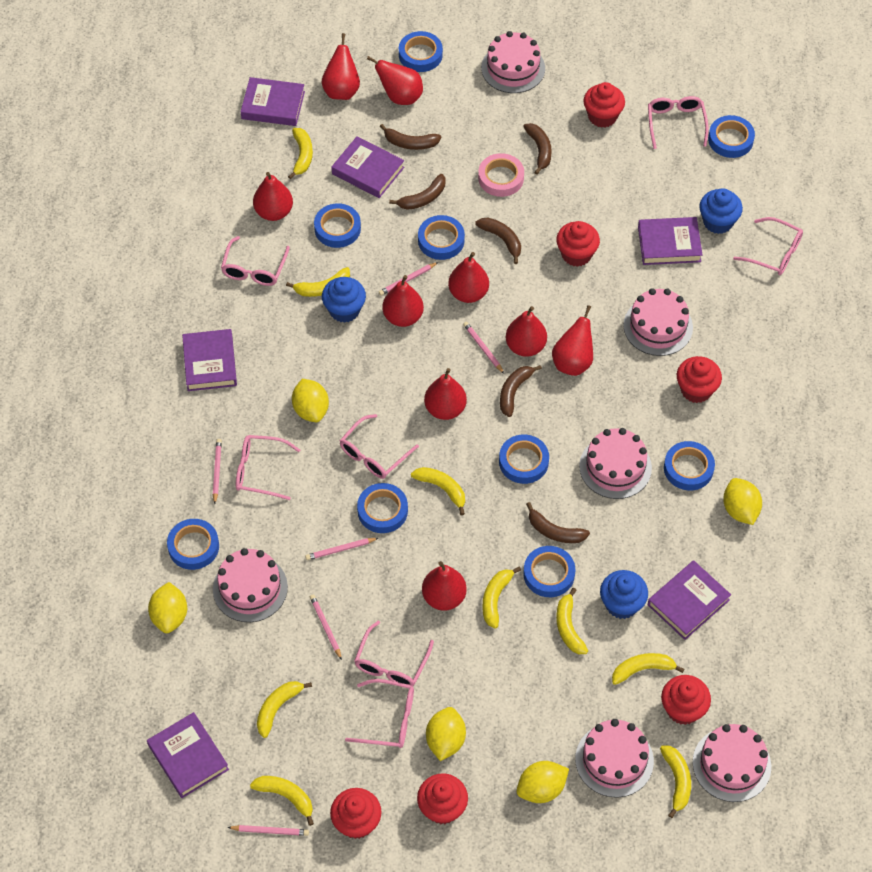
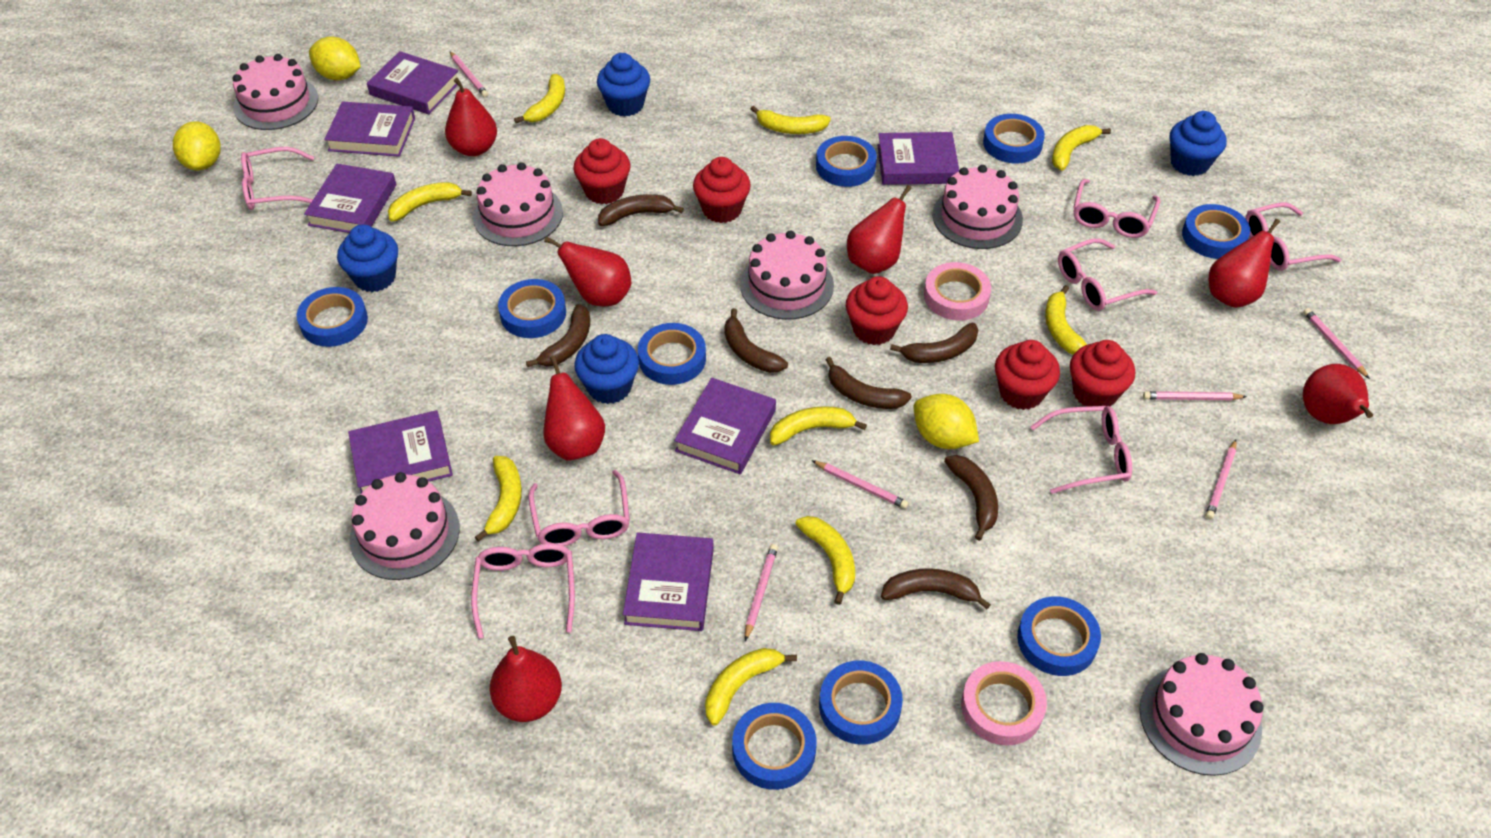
blue cupcake: 3 -> 4
brown banana: 6 -> 7
pink tape: 1 -> 2
purple book: 6 -> 7
red cupcake: 6 -> 5
red pear: 9 -> 7
yellow lemon: 5 -> 3

